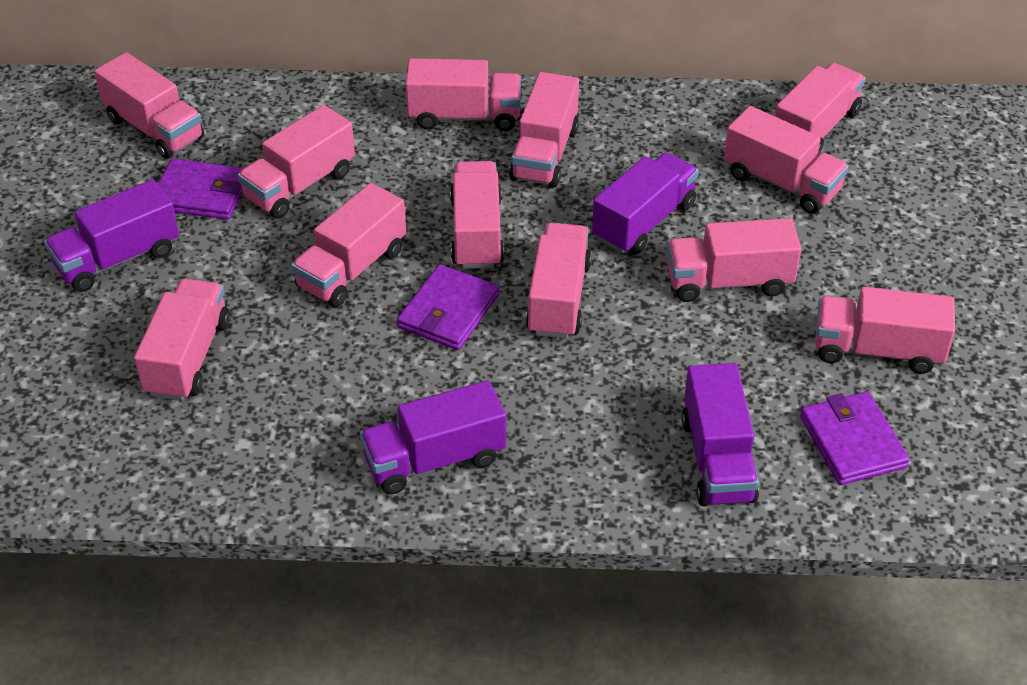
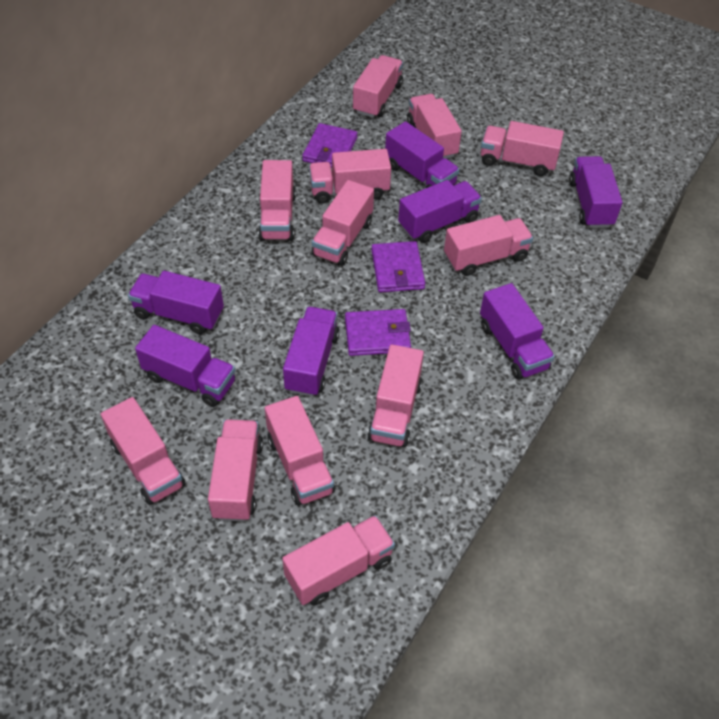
purple truck: 4 -> 7

